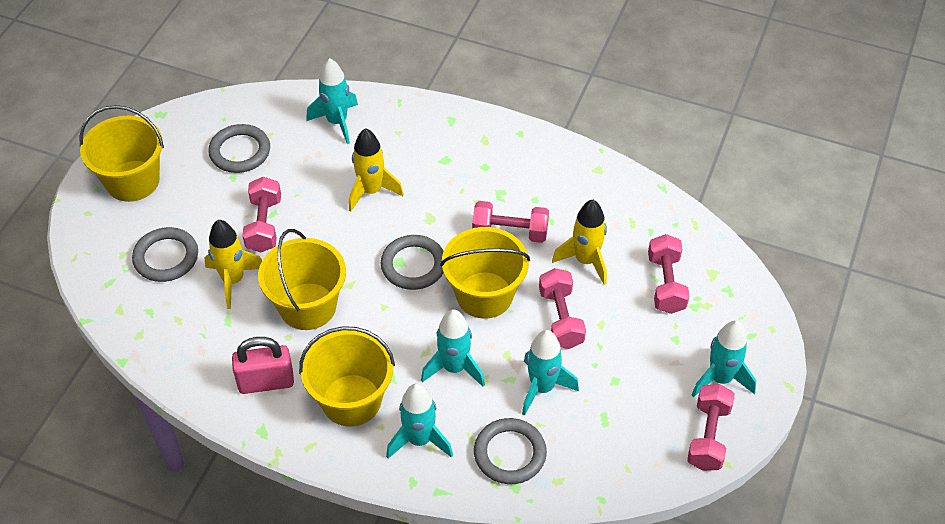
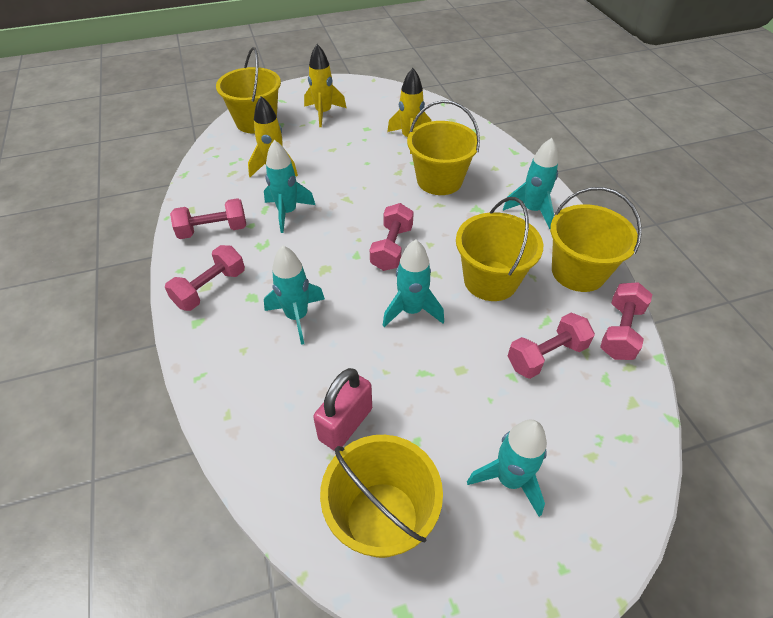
grey ring: 4 -> 0
yellow bucket: 4 -> 5

